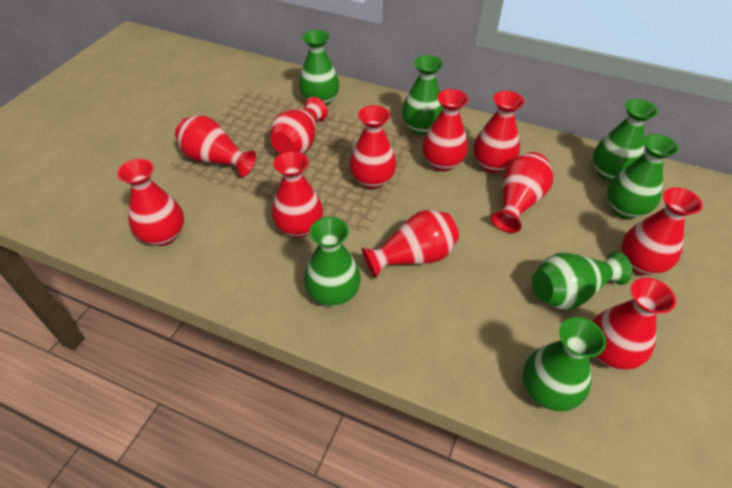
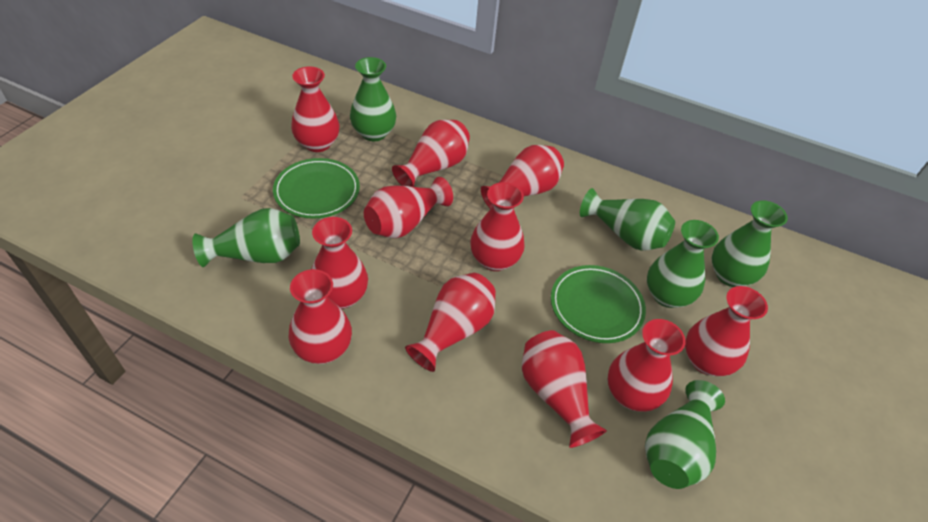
green plate: 0 -> 2
green vase: 7 -> 6

